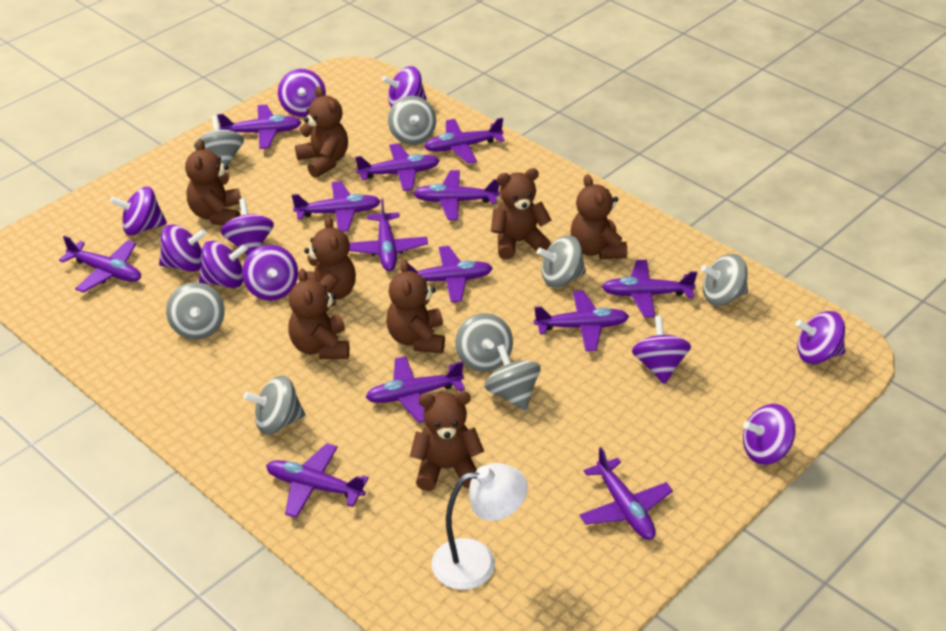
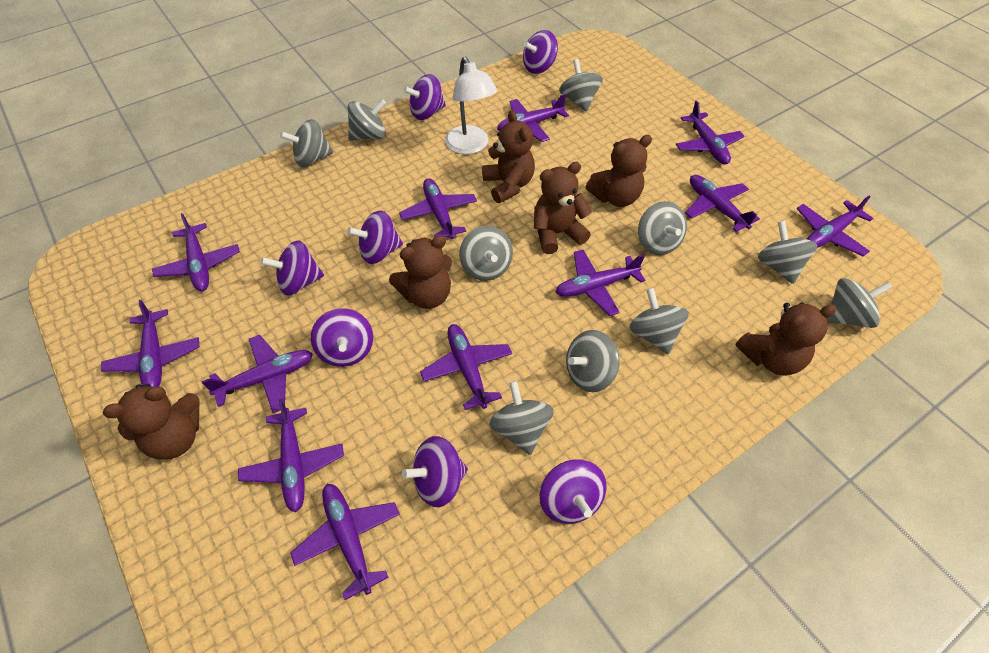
brown teddy bear: 8 -> 6
grey spinning top: 8 -> 10
purple plane: 13 -> 12
purple spinning top: 10 -> 7

